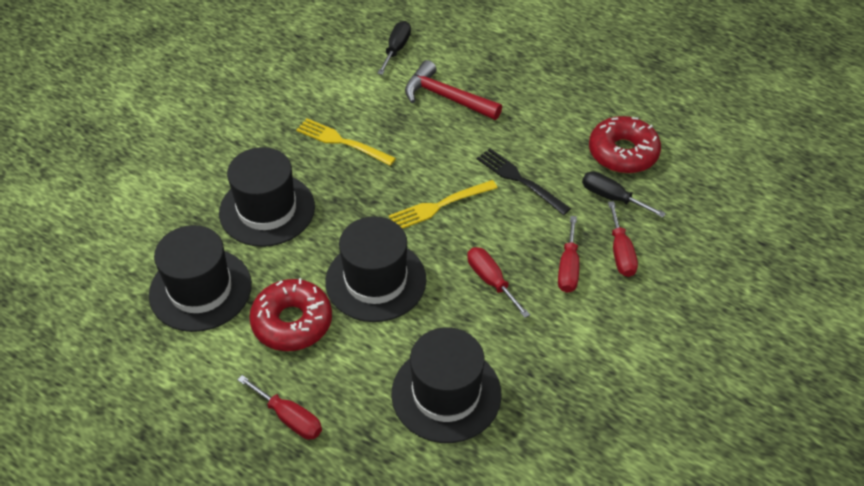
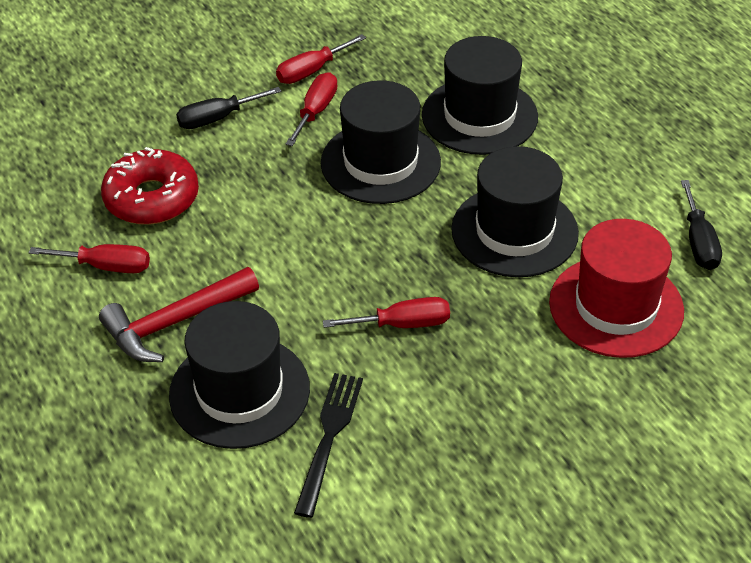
red donut: 2 -> 1
red hat: 0 -> 1
yellow fork: 2 -> 0

